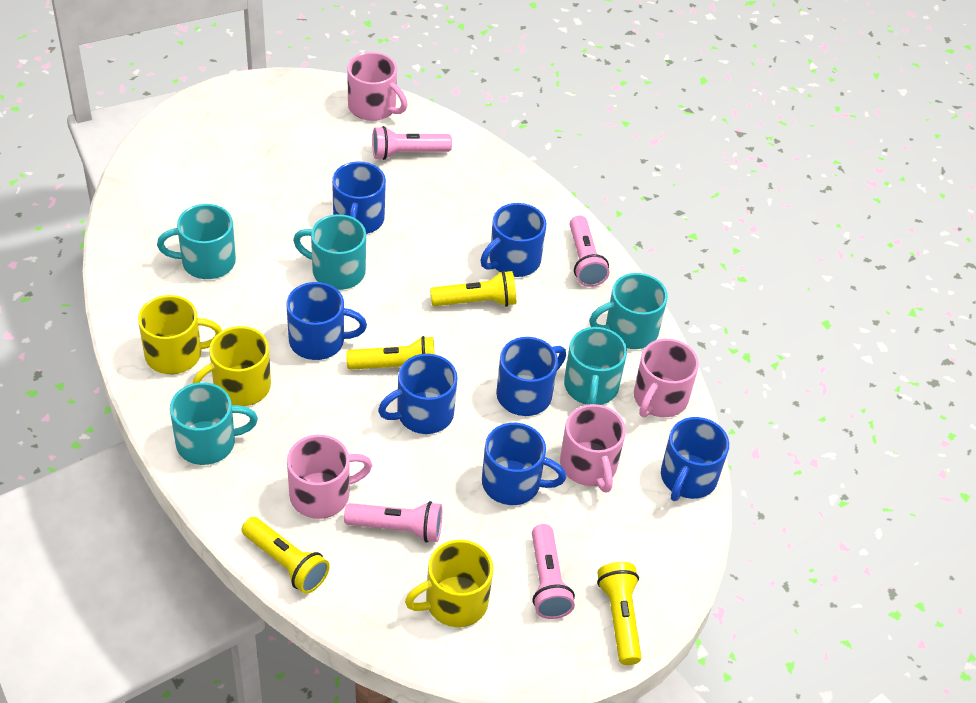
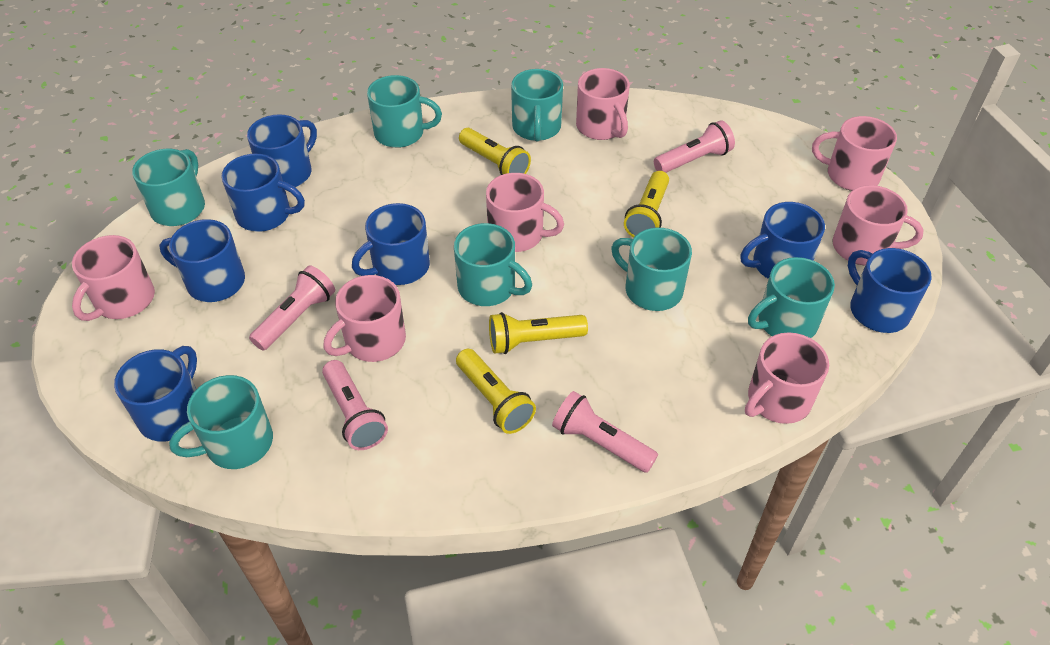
pink mug: 4 -> 7
turquoise mug: 5 -> 7
yellow mug: 3 -> 0

